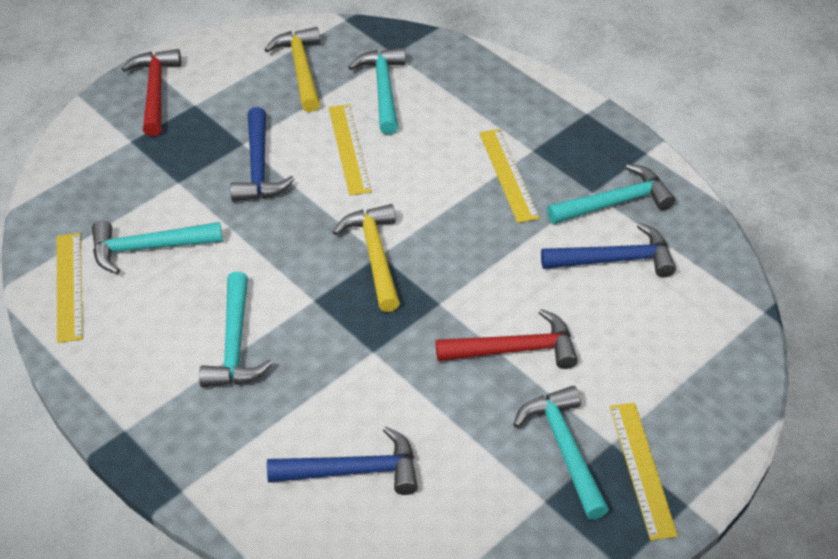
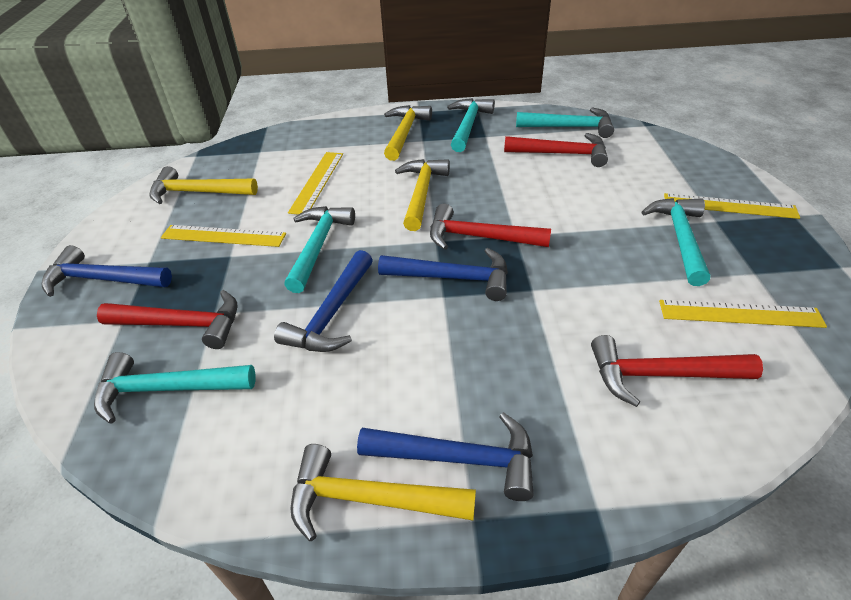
blue hammer: 3 -> 4
red hammer: 2 -> 4
yellow hammer: 2 -> 4

